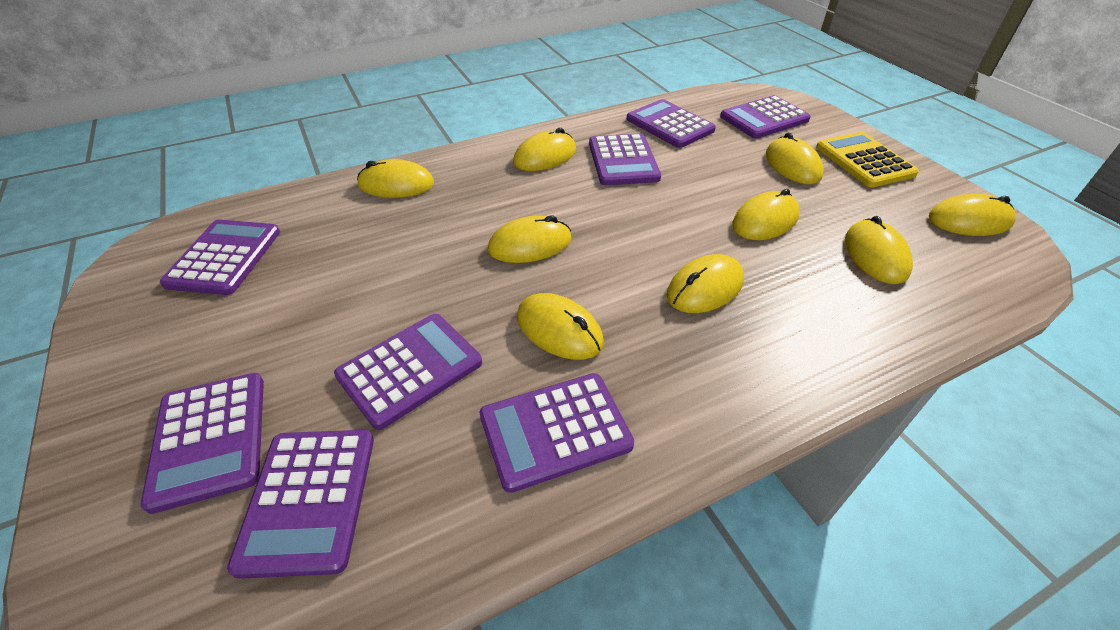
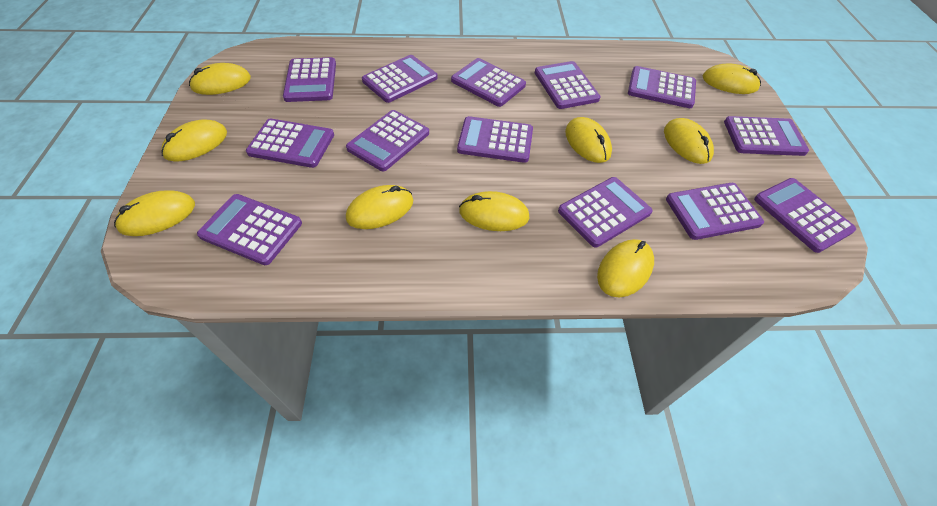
purple calculator: 8 -> 13
yellow calculator: 1 -> 0

